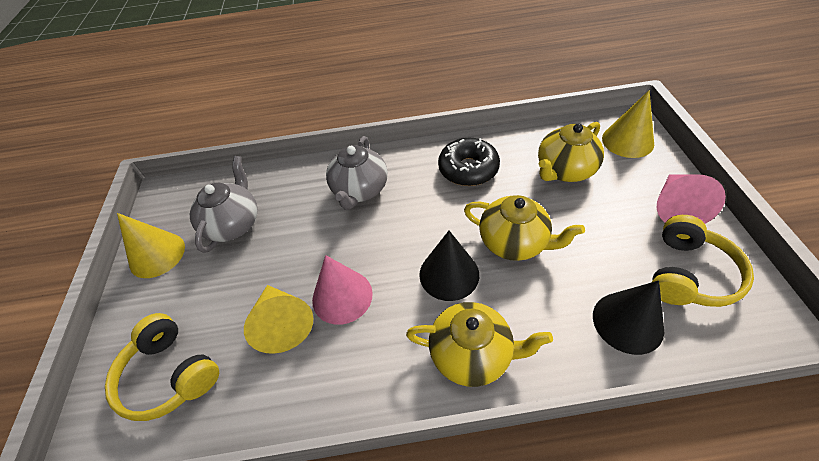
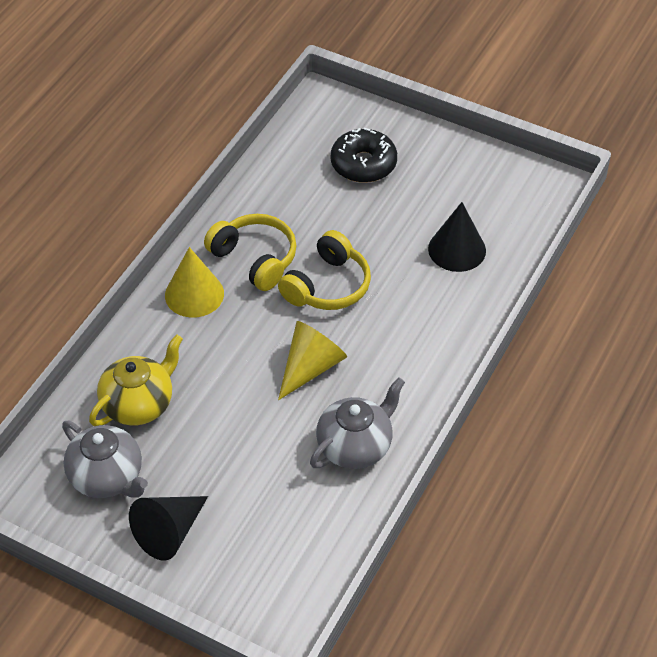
pink cone: 2 -> 0
yellow cone: 3 -> 2
yellow teapot: 3 -> 1

